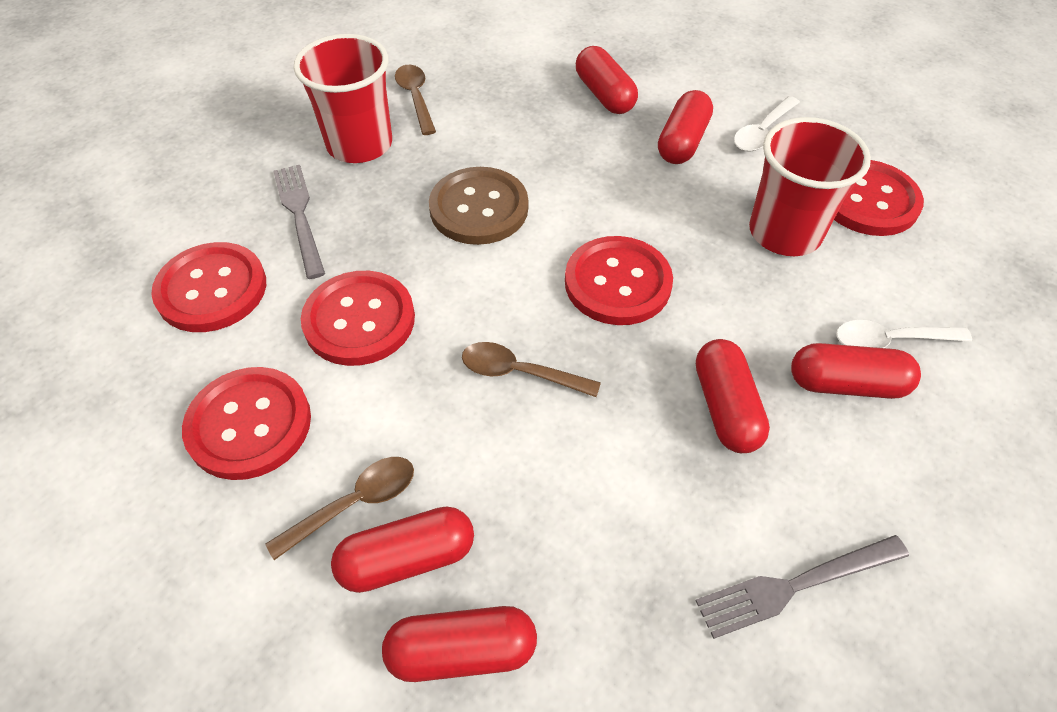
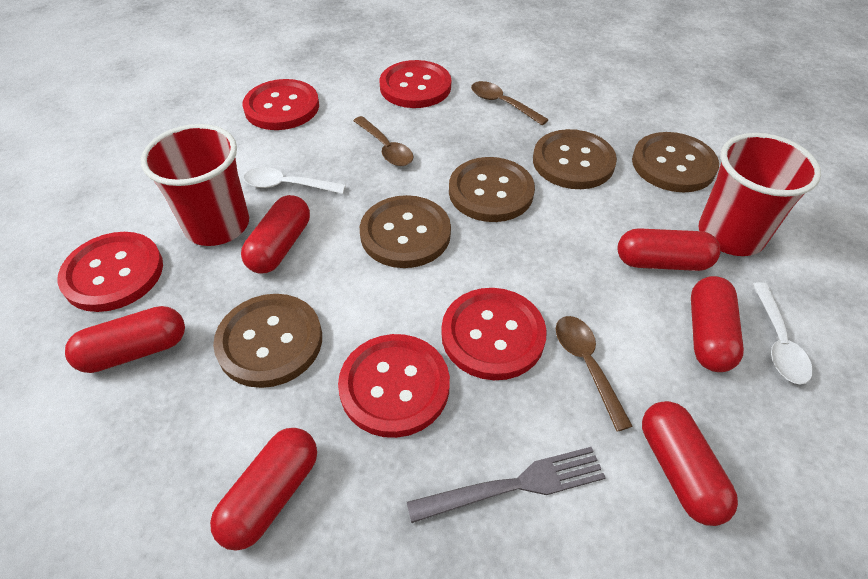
brown button: 1 -> 5
grey fork: 2 -> 1

